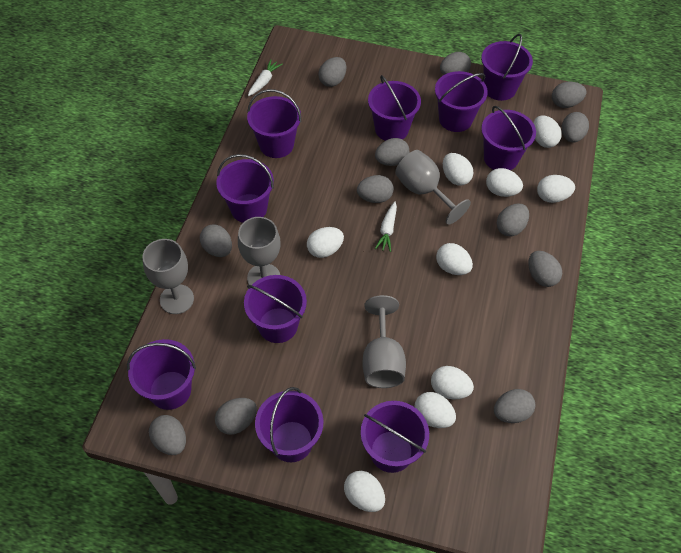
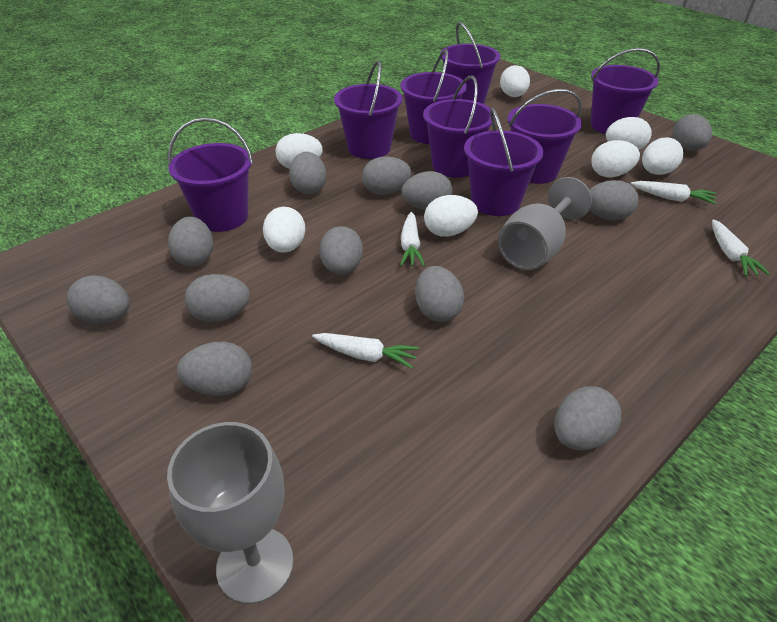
grey goblet: 4 -> 2
purple bucket: 10 -> 8
white carrot: 2 -> 4
white egg: 9 -> 7

